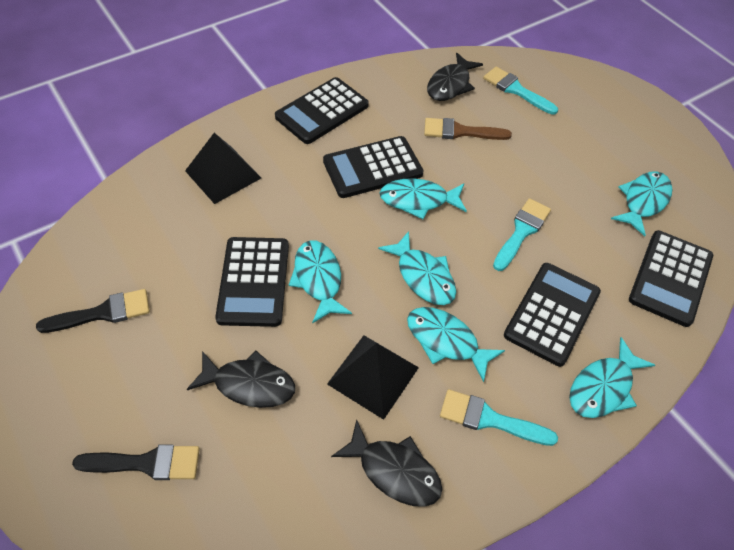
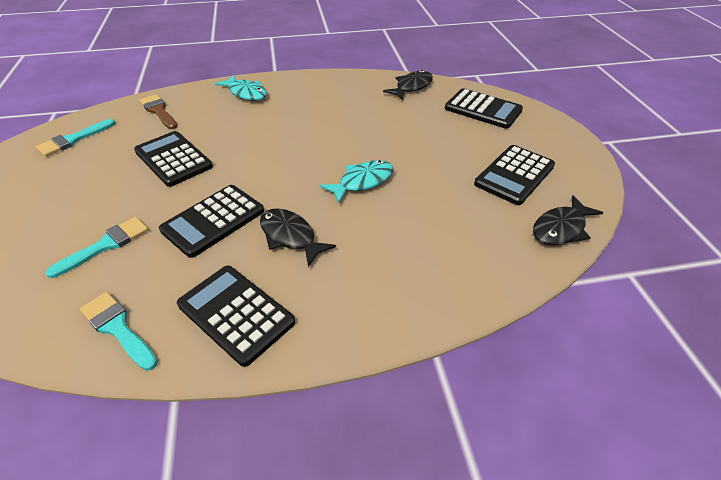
black brush: 2 -> 0
black pyramid: 2 -> 0
turquoise fish: 6 -> 2

